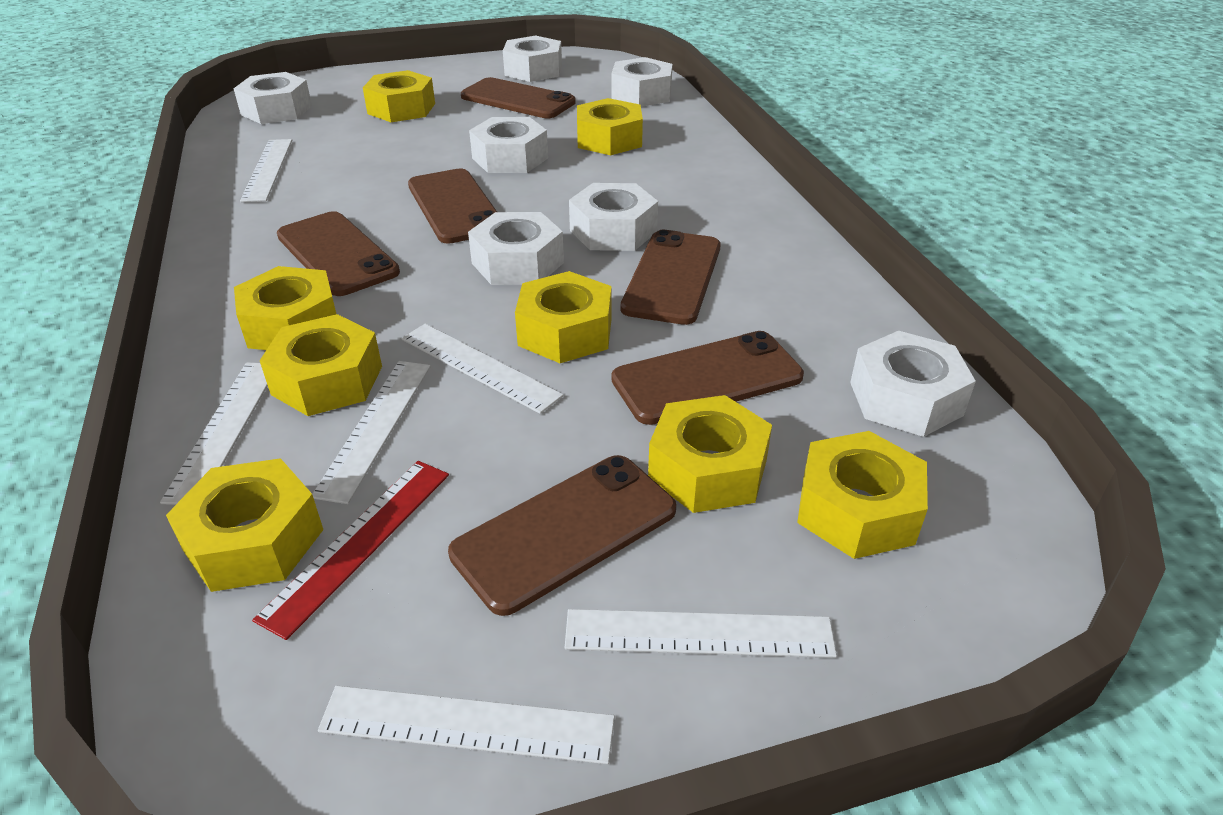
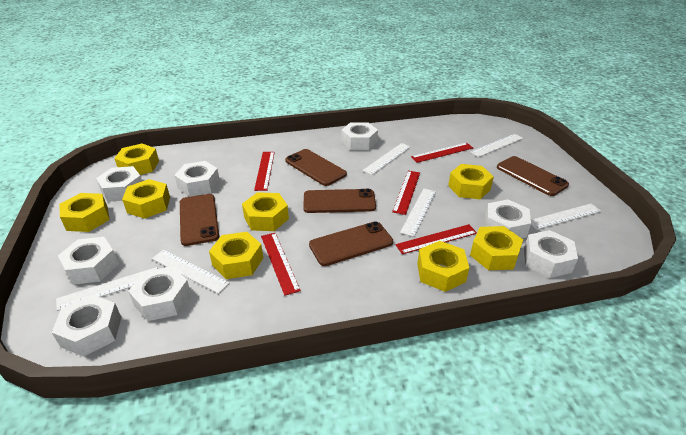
brown phone: 6 -> 5
red ruler: 1 -> 5
white nut: 7 -> 8

